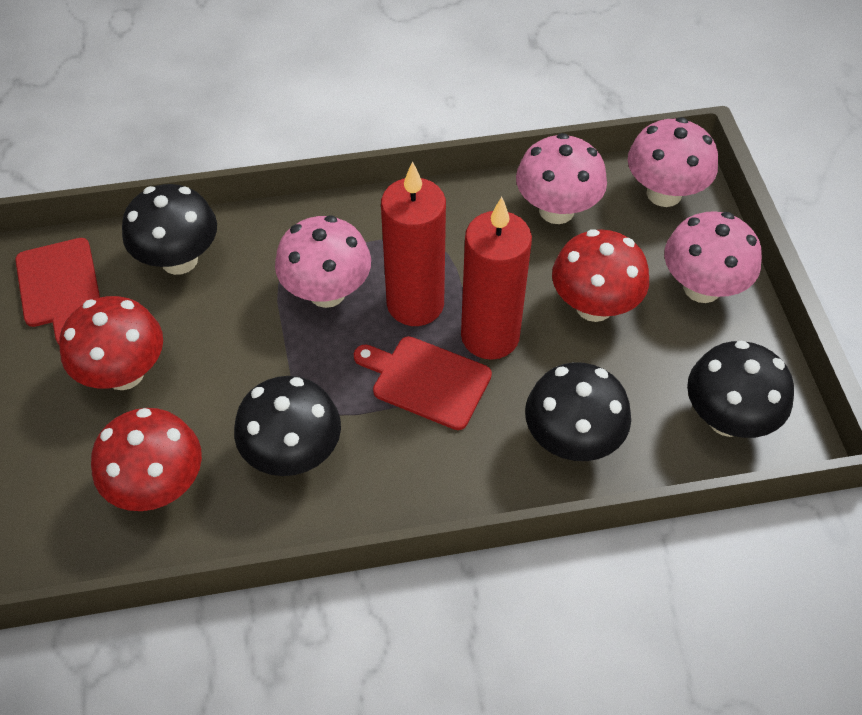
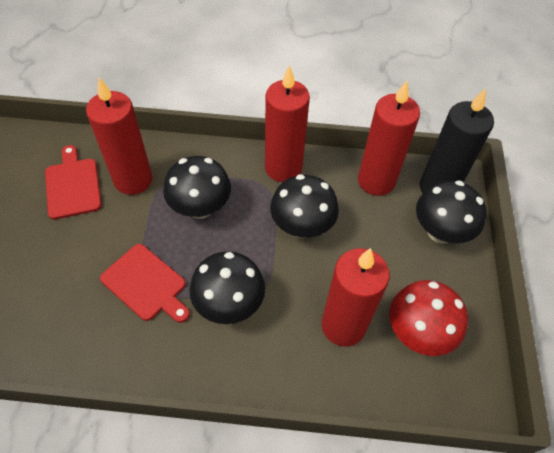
black candle: 0 -> 1
pink mushroom: 4 -> 0
red candle: 2 -> 4
red mushroom: 3 -> 1

